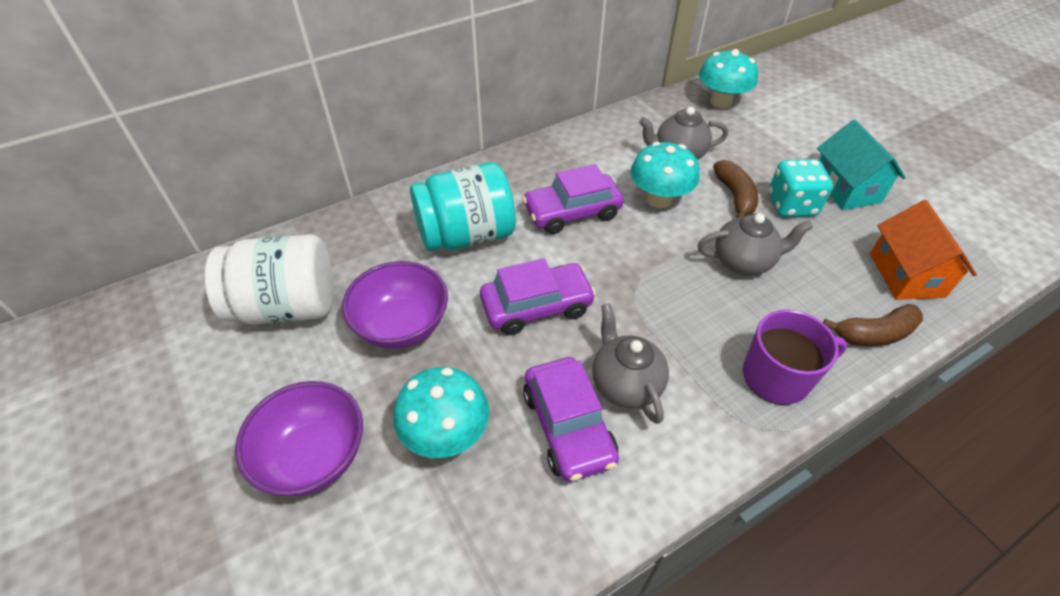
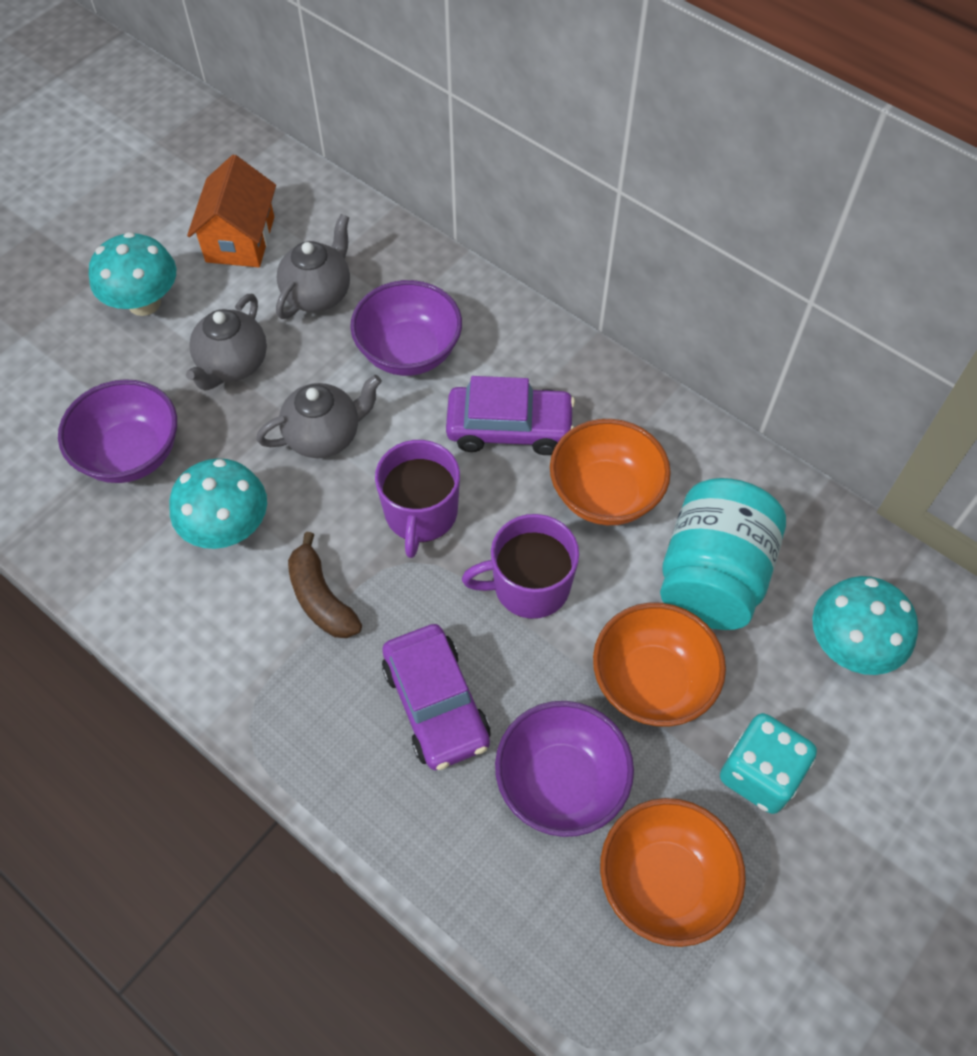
brown banana: 2 -> 1
orange bowl: 0 -> 3
purple bowl: 2 -> 3
purple car: 3 -> 2
purple mug: 1 -> 2
turquoise house: 1 -> 0
white jar: 1 -> 0

